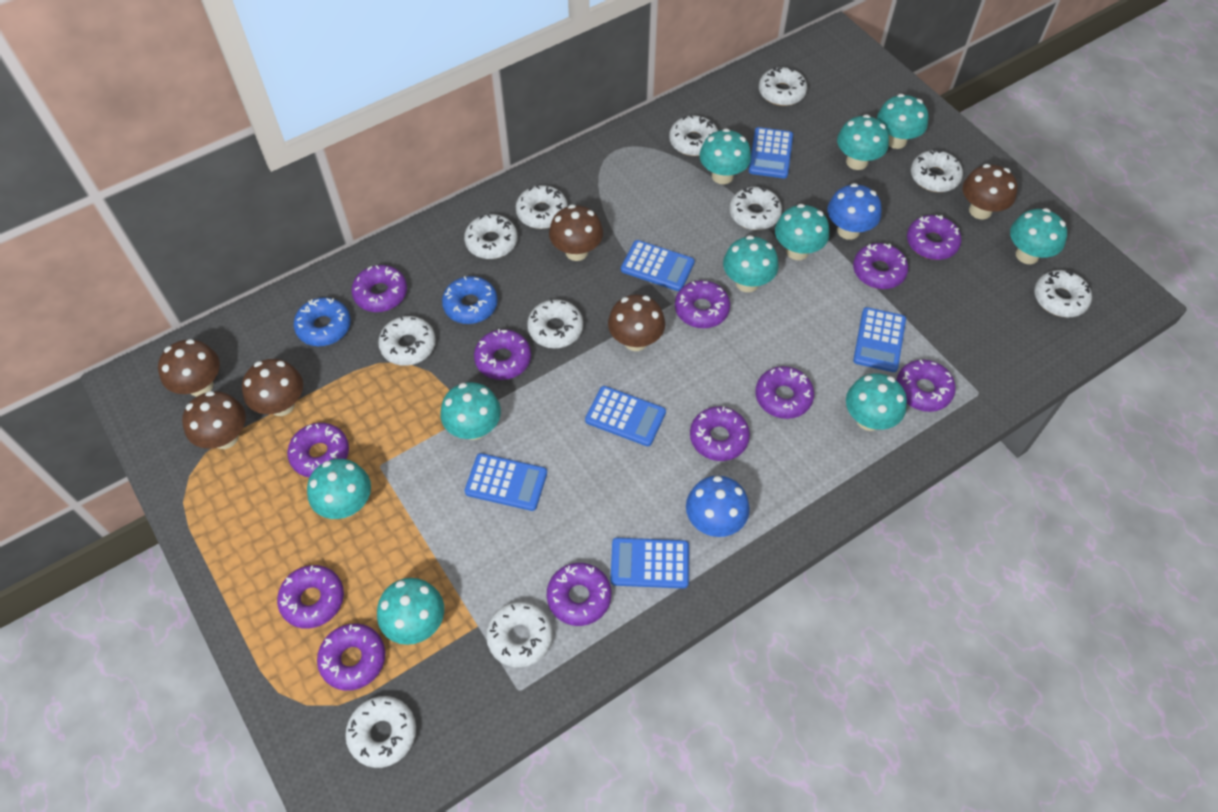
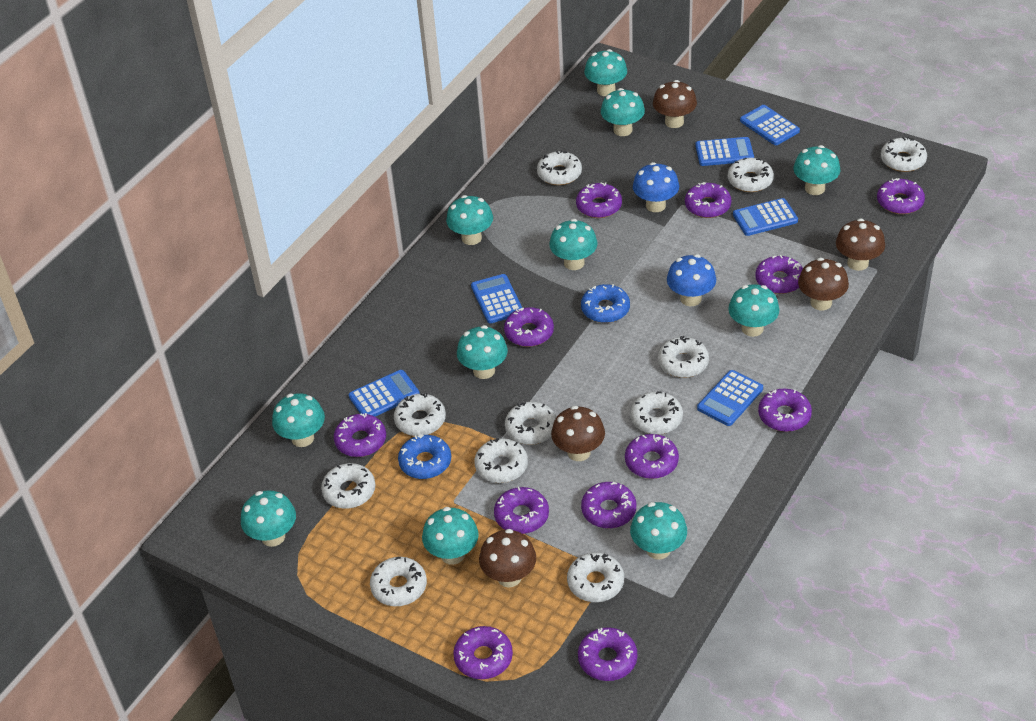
brown mushroom: 6 -> 5
turquoise mushroom: 10 -> 11

